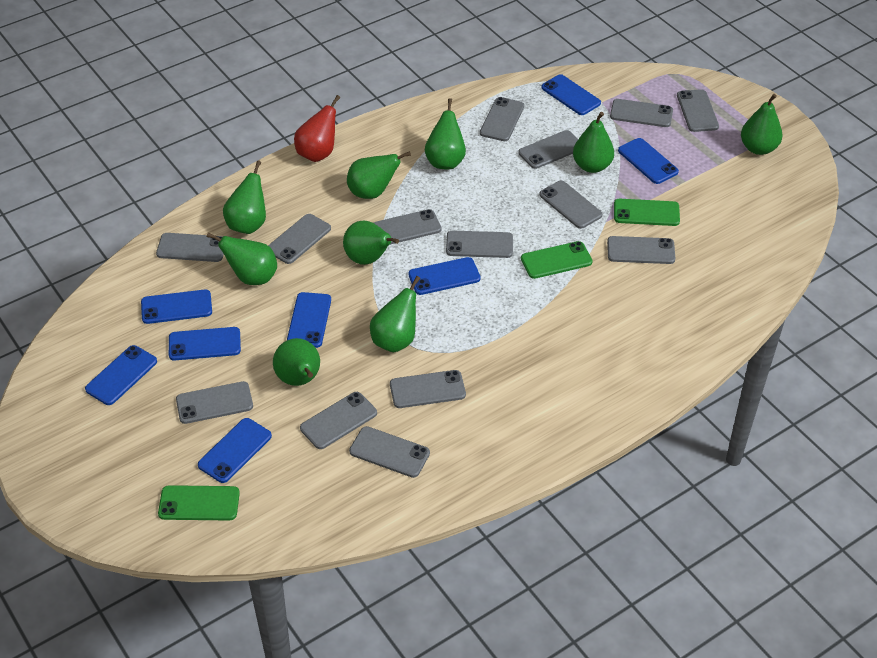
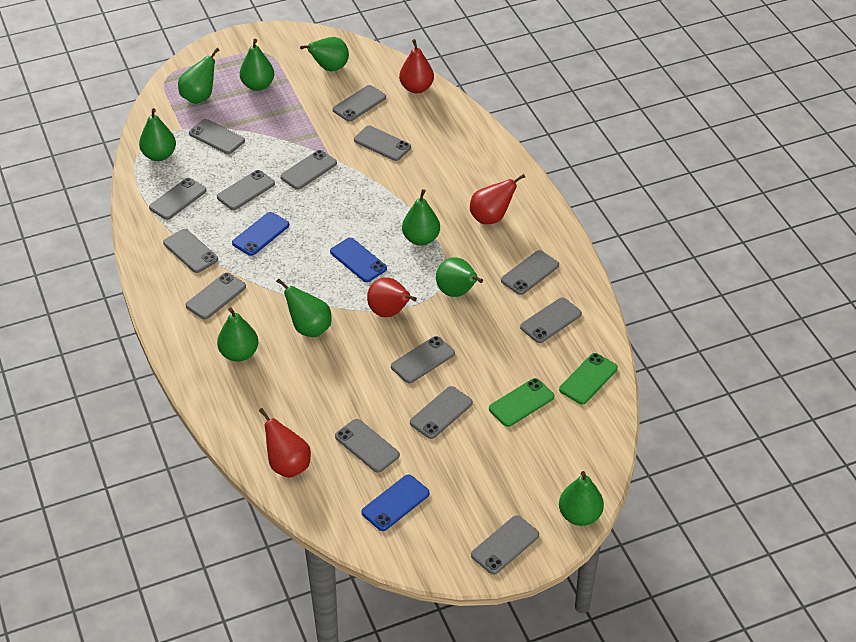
blue phone: 8 -> 3
green phone: 3 -> 2
red pear: 1 -> 4

